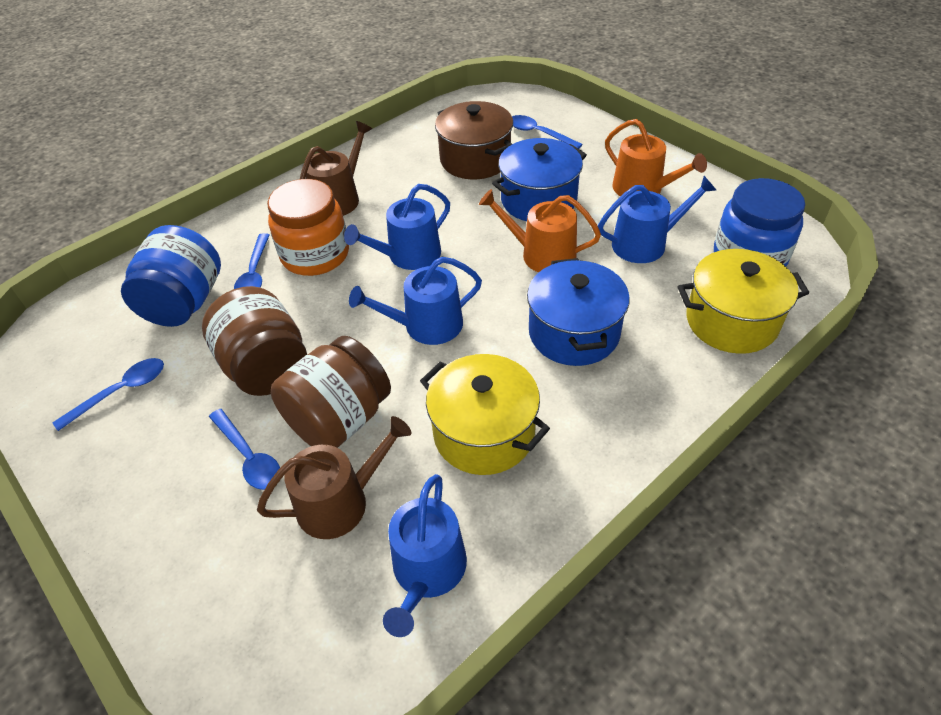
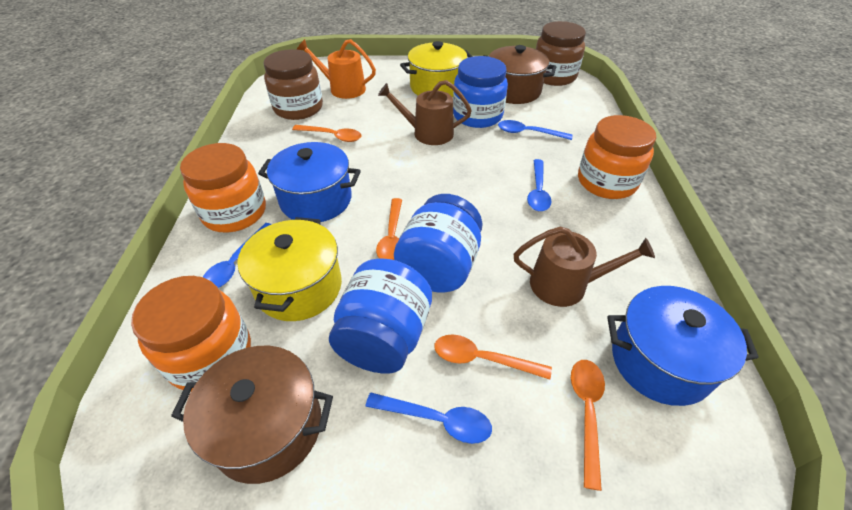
blue jar: 2 -> 3
blue watering can: 4 -> 0
brown pot: 1 -> 2
orange jar: 1 -> 3
orange spoon: 0 -> 4
orange watering can: 2 -> 1

